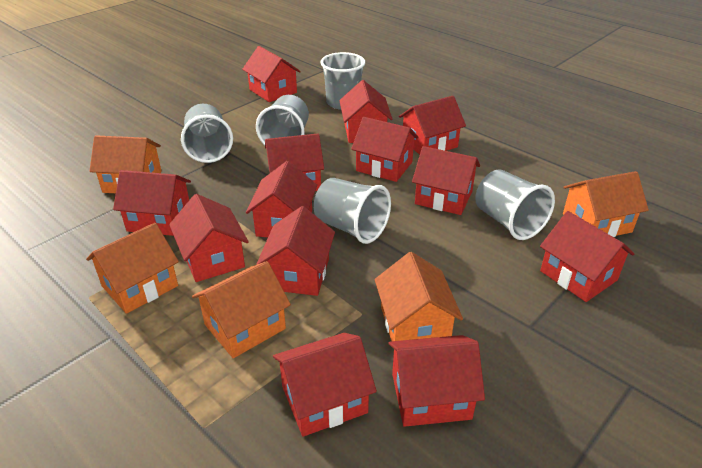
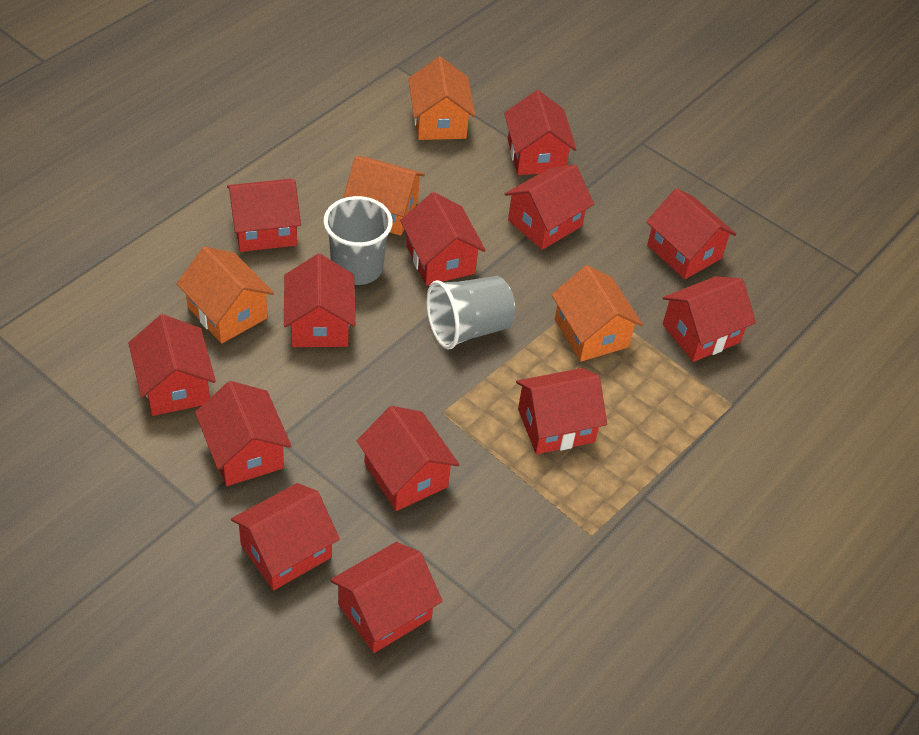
grey cup: 5 -> 2
orange house: 5 -> 4

